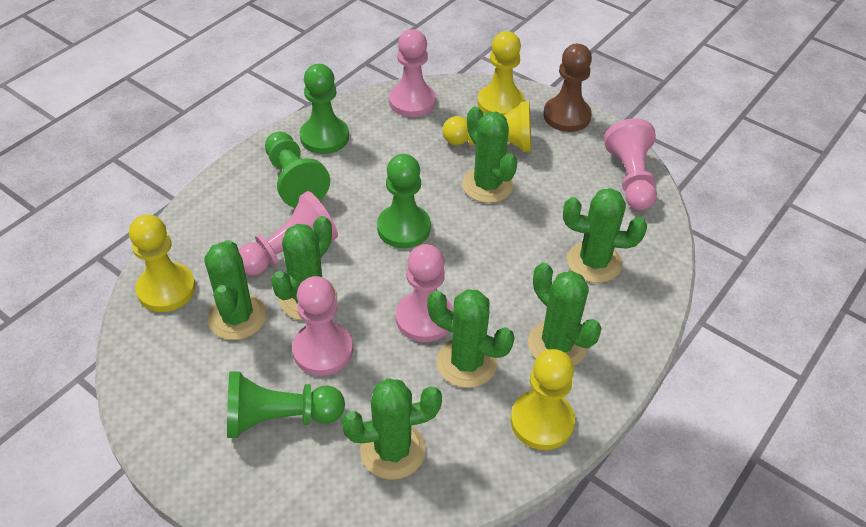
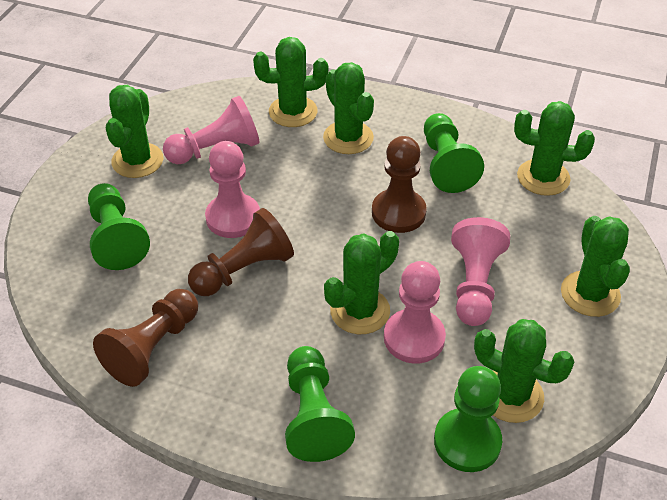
brown pawn: 1 -> 3
pink pawn: 5 -> 4
yellow pawn: 4 -> 0

